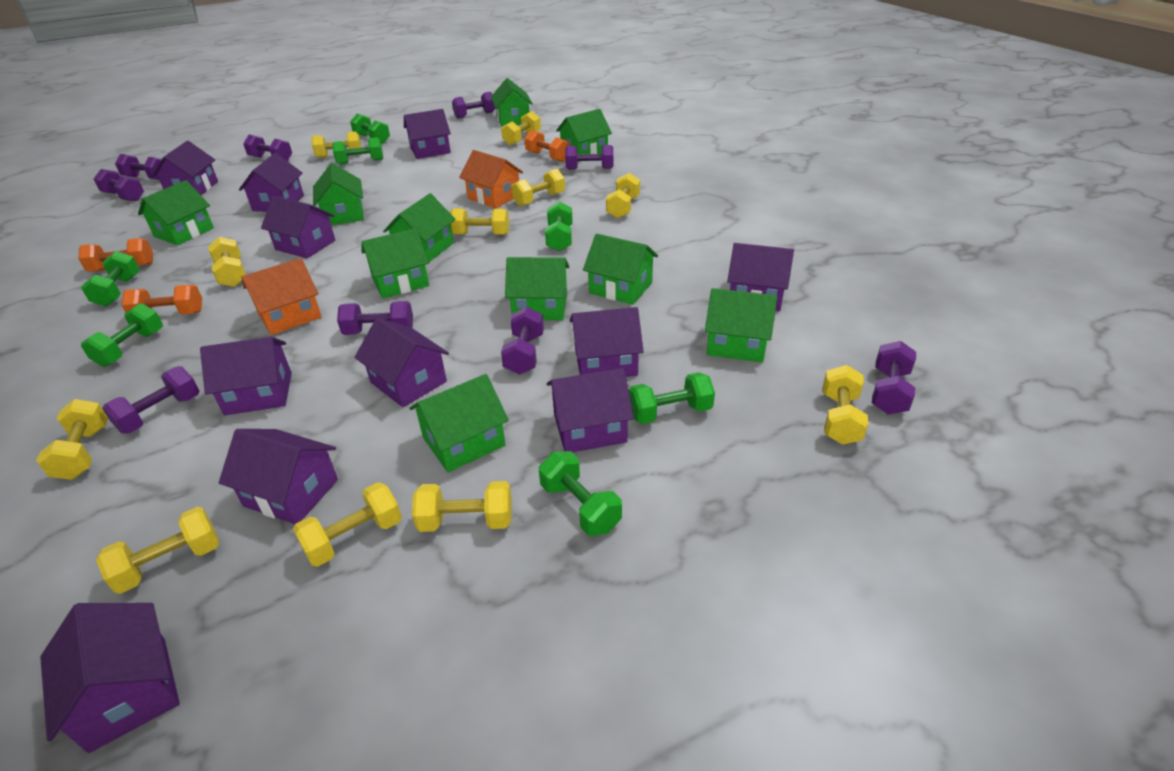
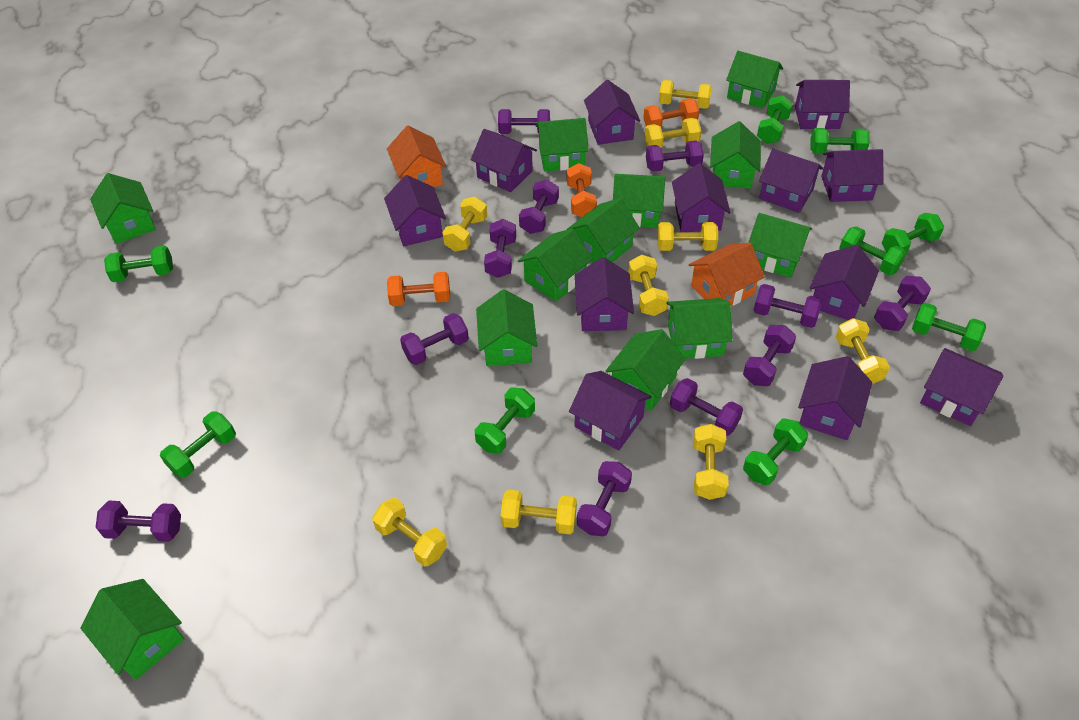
green dumbbell: 7 -> 9
green house: 10 -> 12
purple dumbbell: 9 -> 11
purple house: 11 -> 12
yellow dumbbell: 11 -> 9

